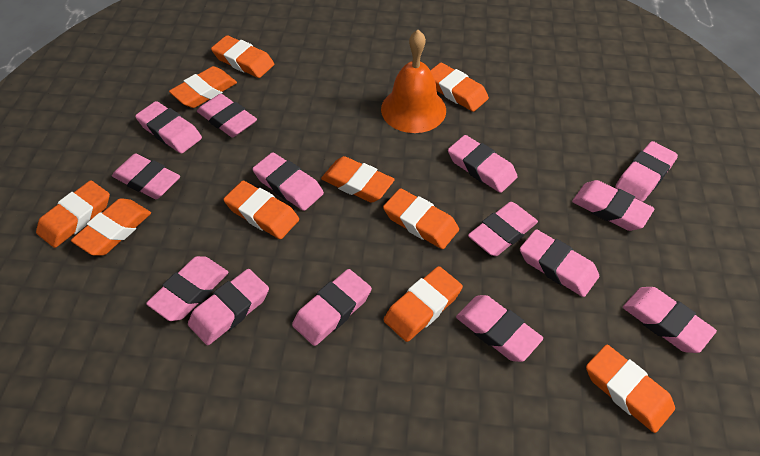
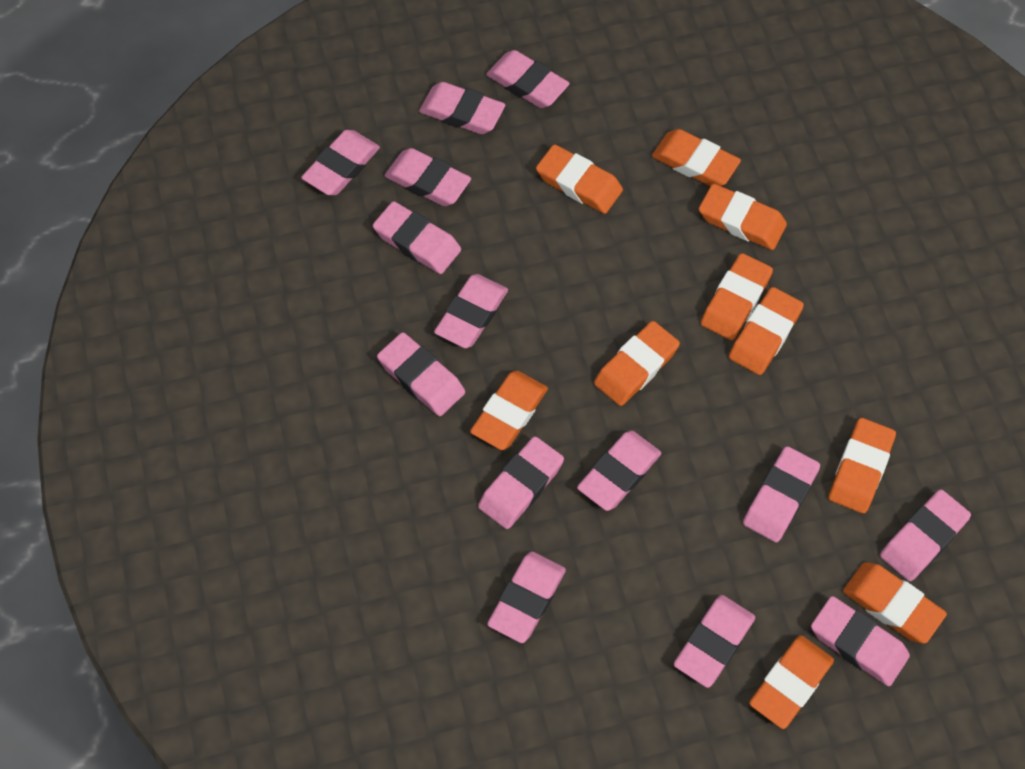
orange bell: 1 -> 0

